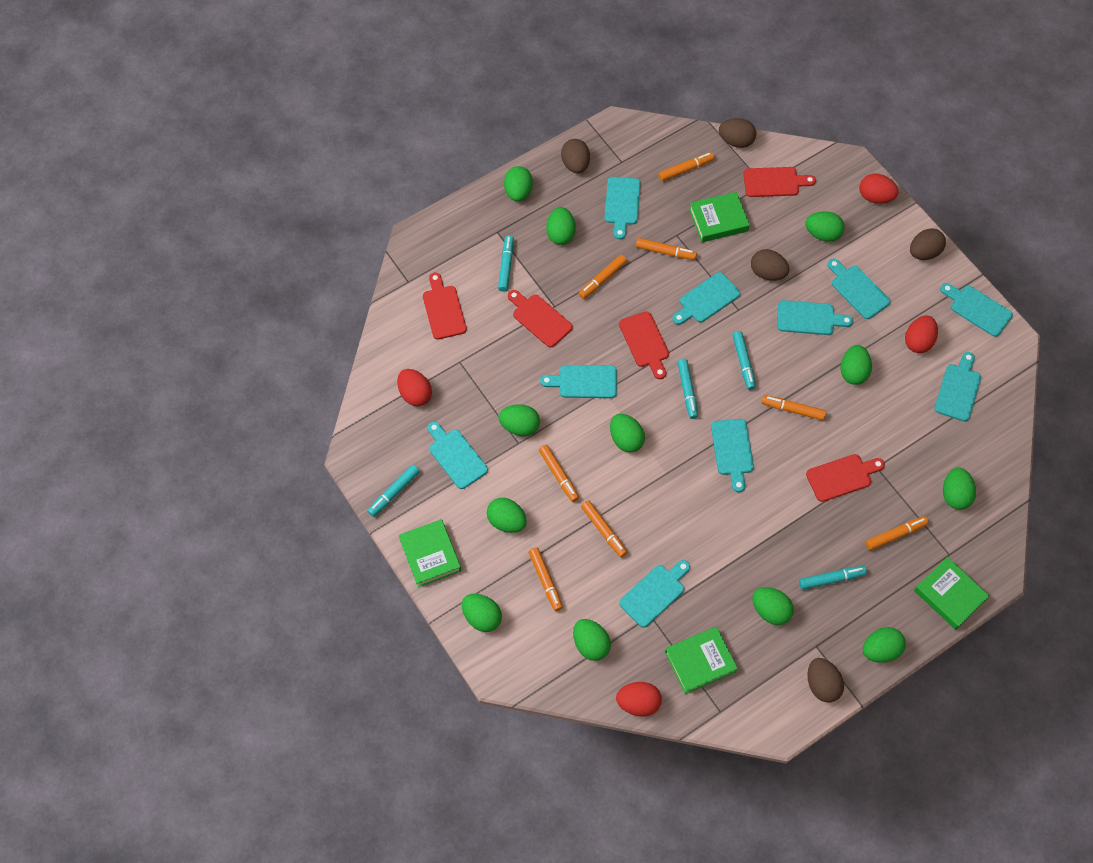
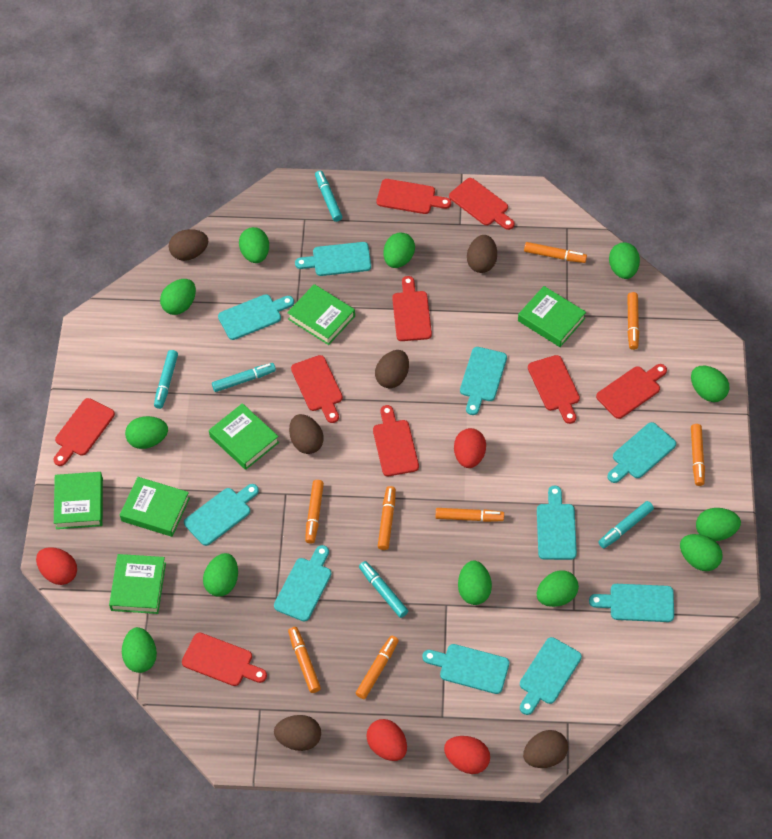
brown egg: 5 -> 6
green book: 4 -> 6
red cutting board: 5 -> 9

